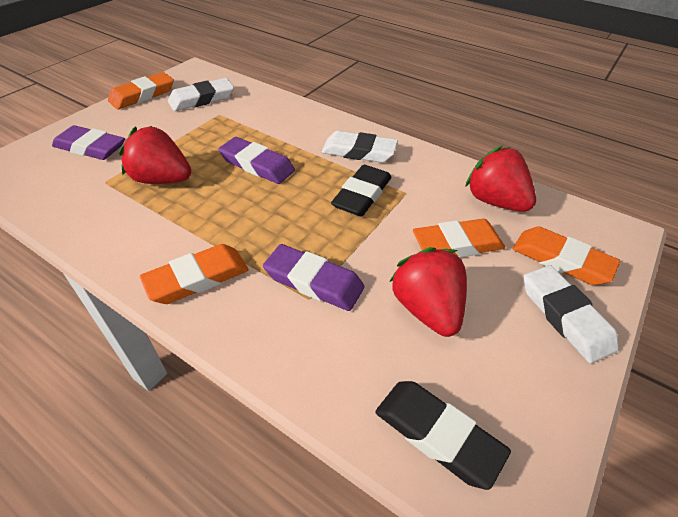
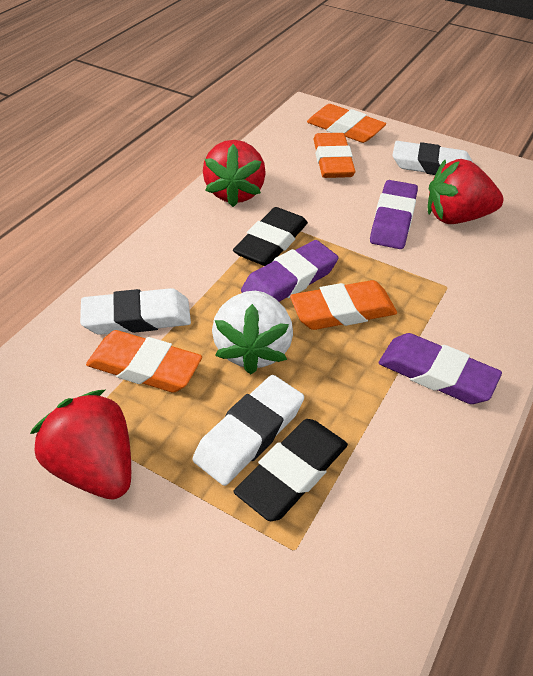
white strawberry: 0 -> 1

